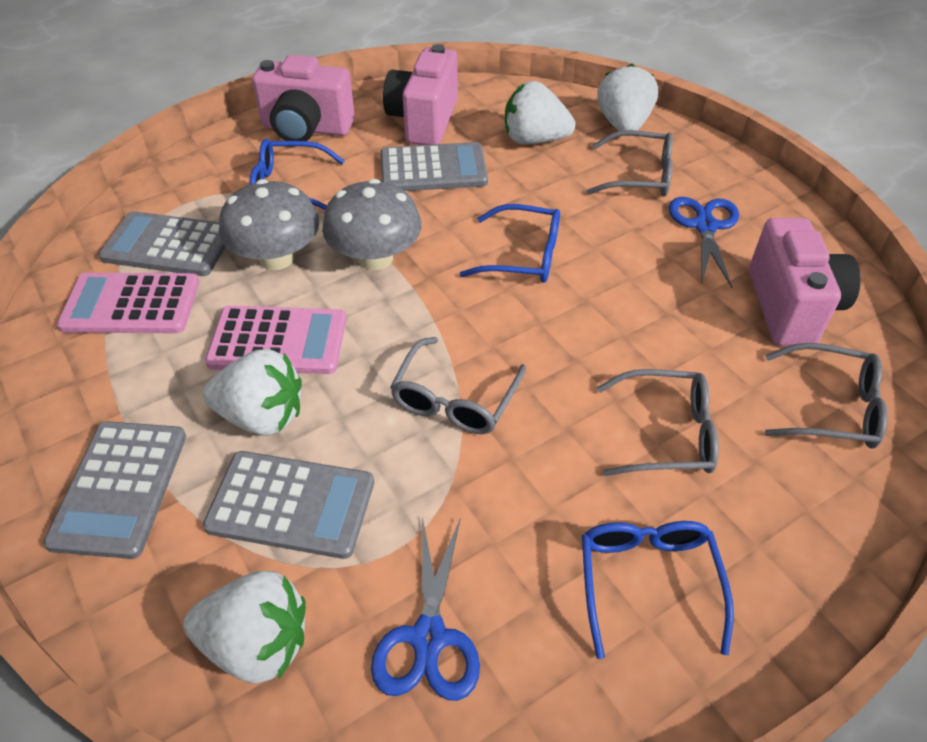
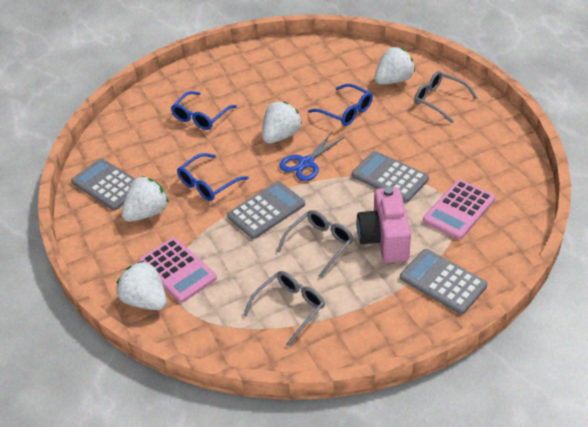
blue scissors: 2 -> 1
grey glasses: 4 -> 3
grey mushroom: 2 -> 0
pink camera: 3 -> 1

